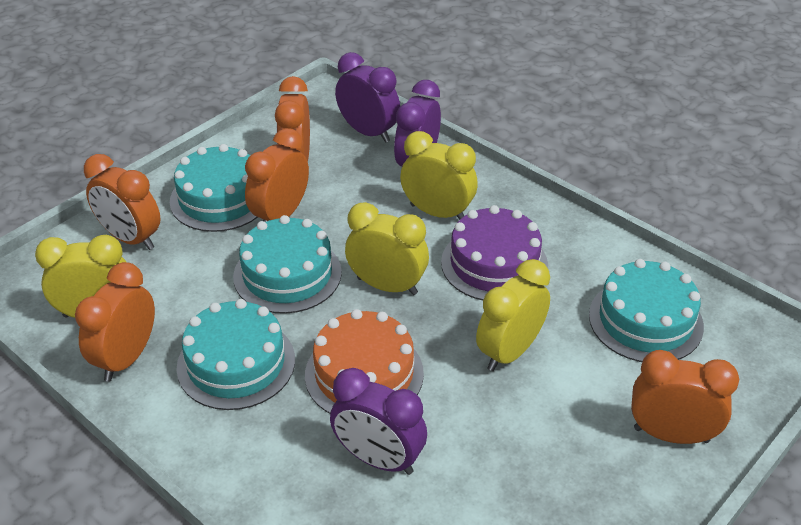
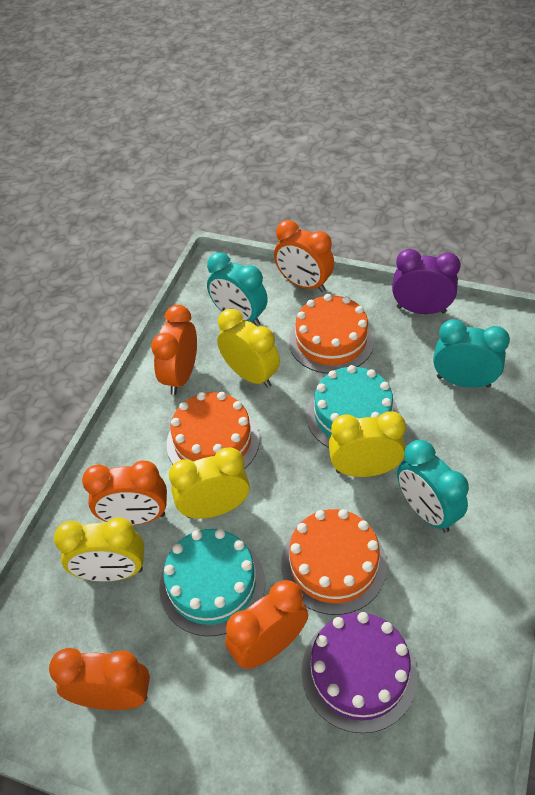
orange cake: 1 -> 3
purple clock: 3 -> 1
turquoise cake: 4 -> 2
turquoise clock: 0 -> 3

